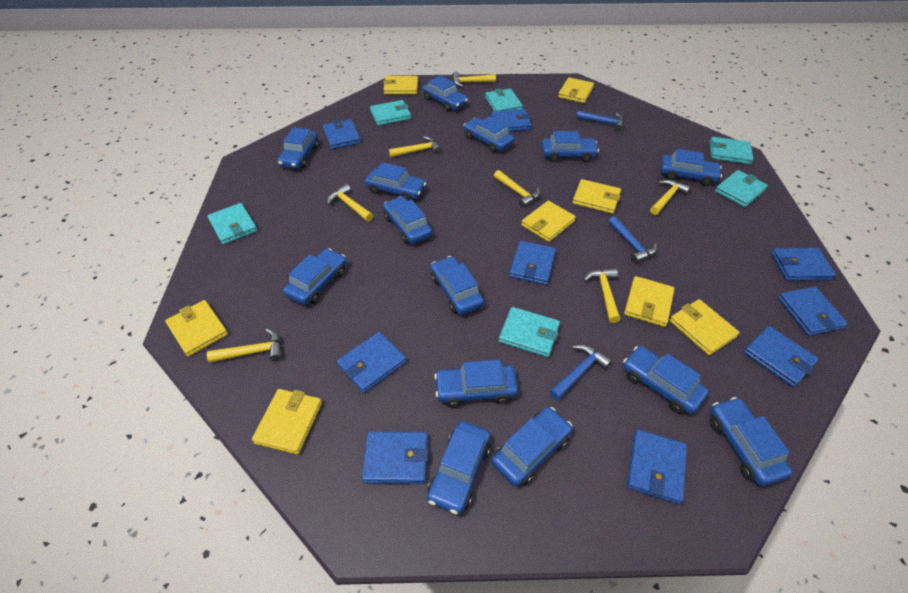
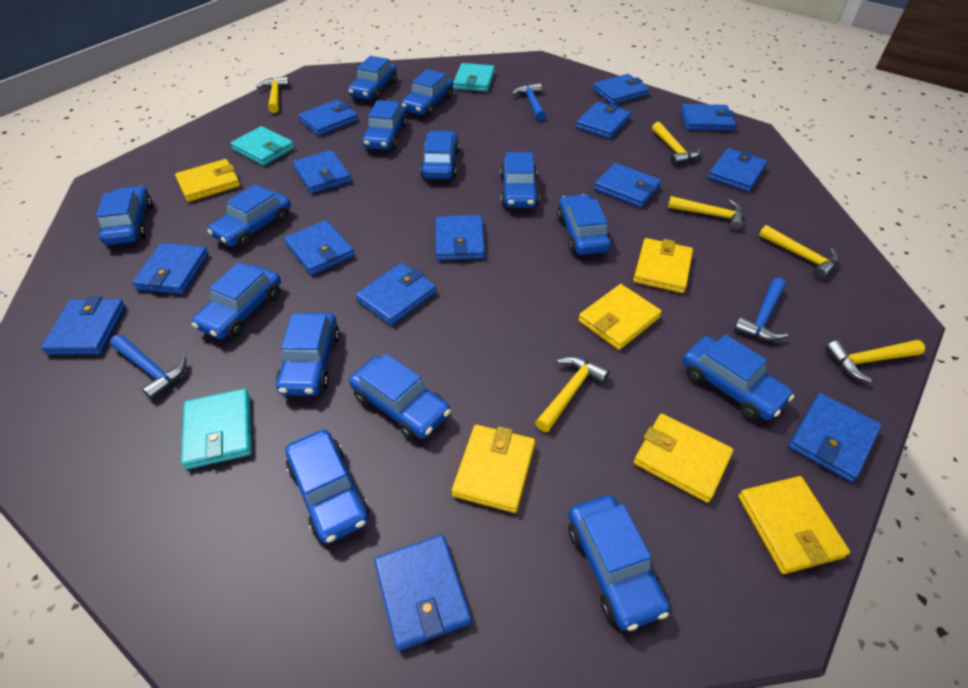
blue wallet: 9 -> 14
turquoise wallet: 6 -> 3
yellow hammer: 7 -> 6
yellow wallet: 8 -> 6

